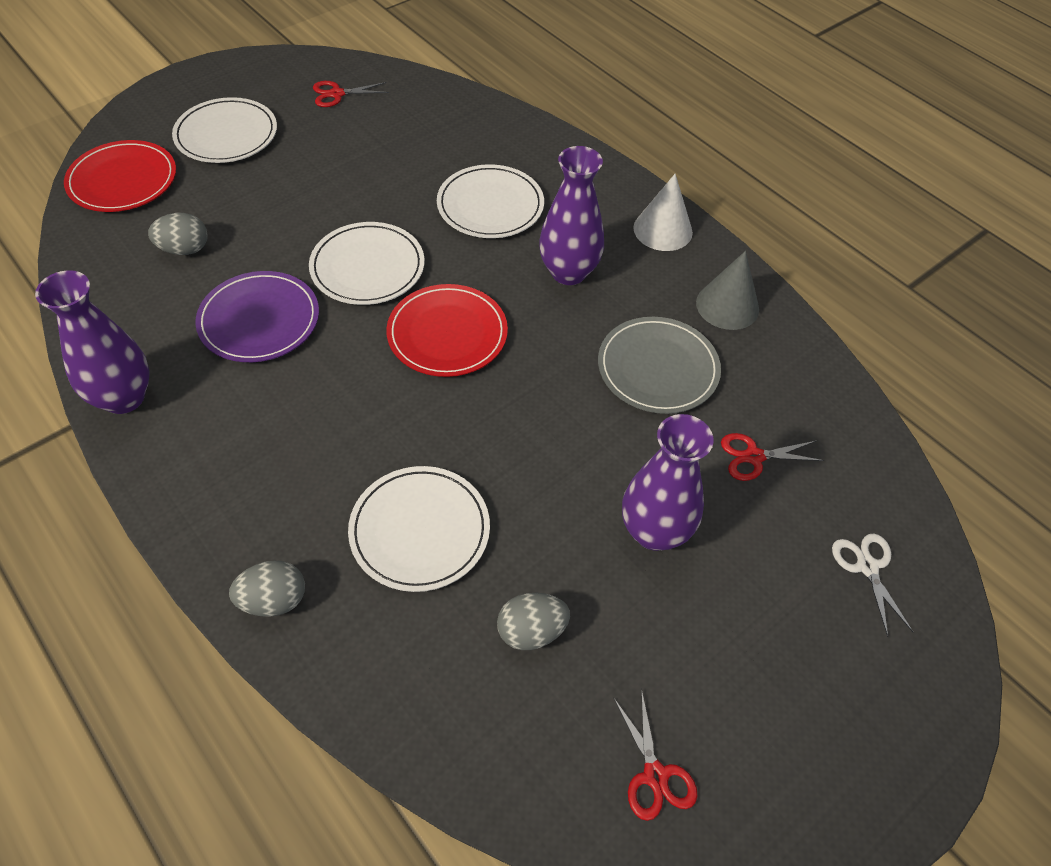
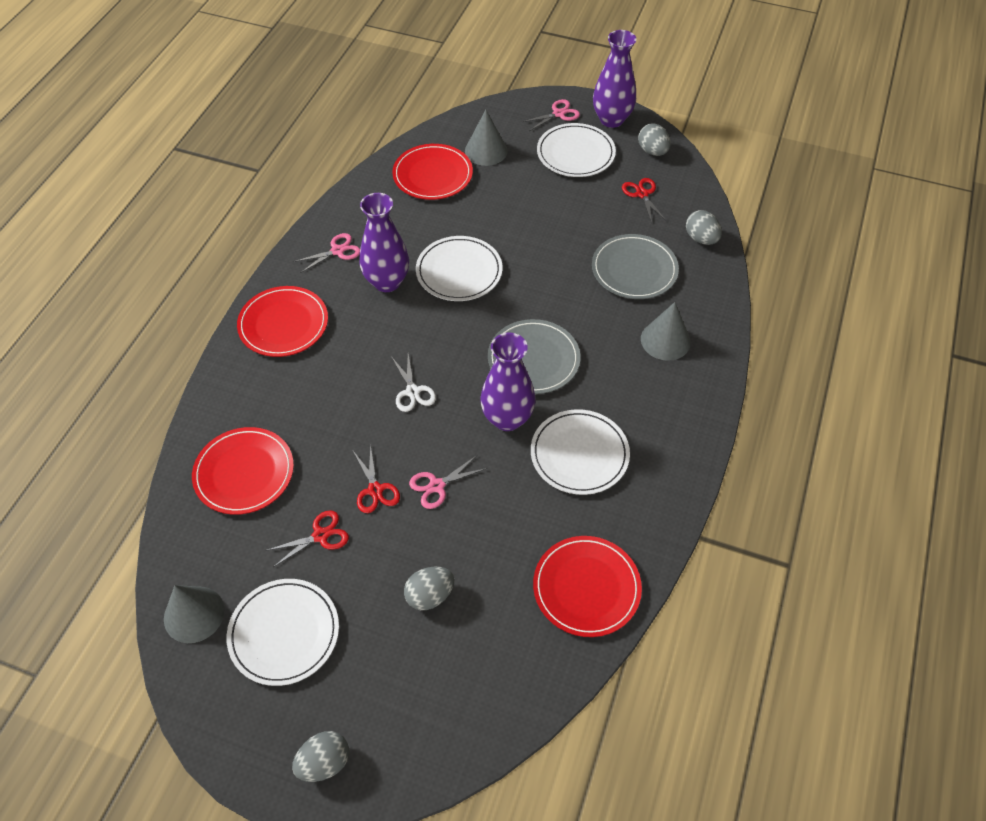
grey cone: 1 -> 3
grey egg: 3 -> 4
grey plate: 1 -> 2
pink scissors: 0 -> 3
purple plate: 1 -> 0
red plate: 2 -> 4
white cone: 1 -> 0

